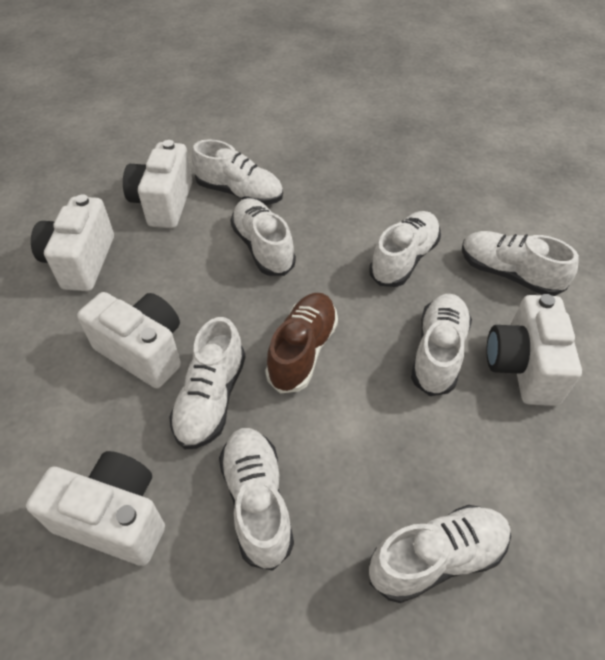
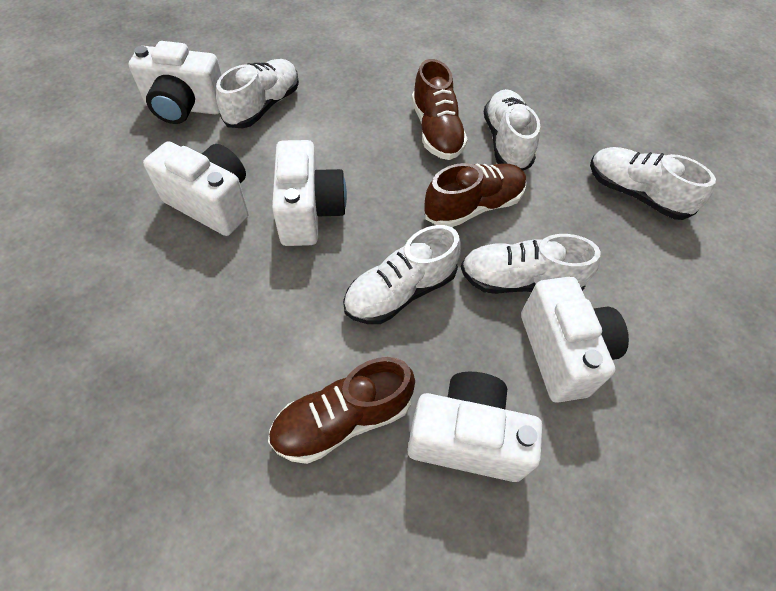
brown shoe: 1 -> 3
white shoe: 8 -> 5

